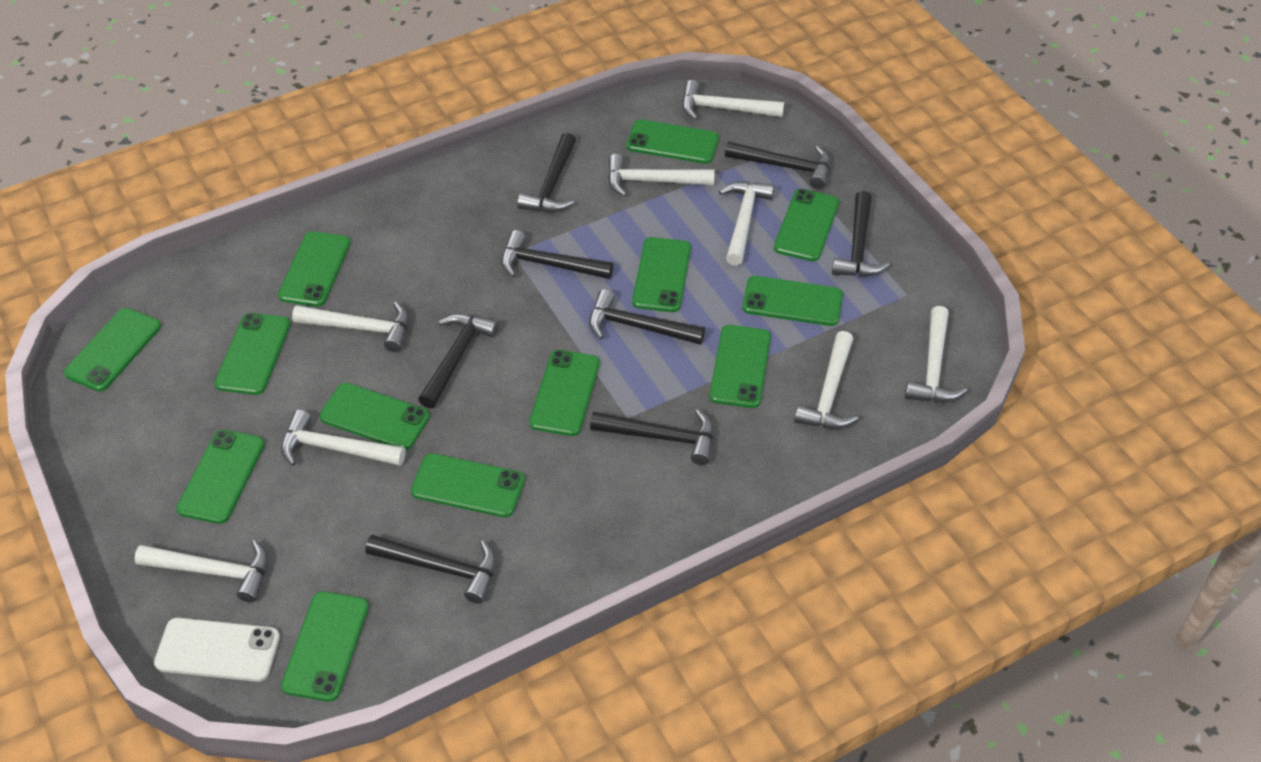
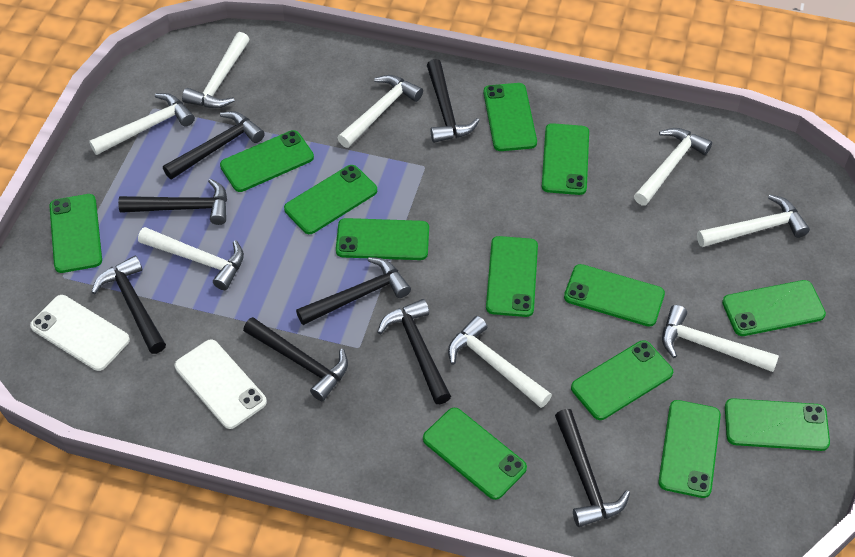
white phone: 1 -> 2

